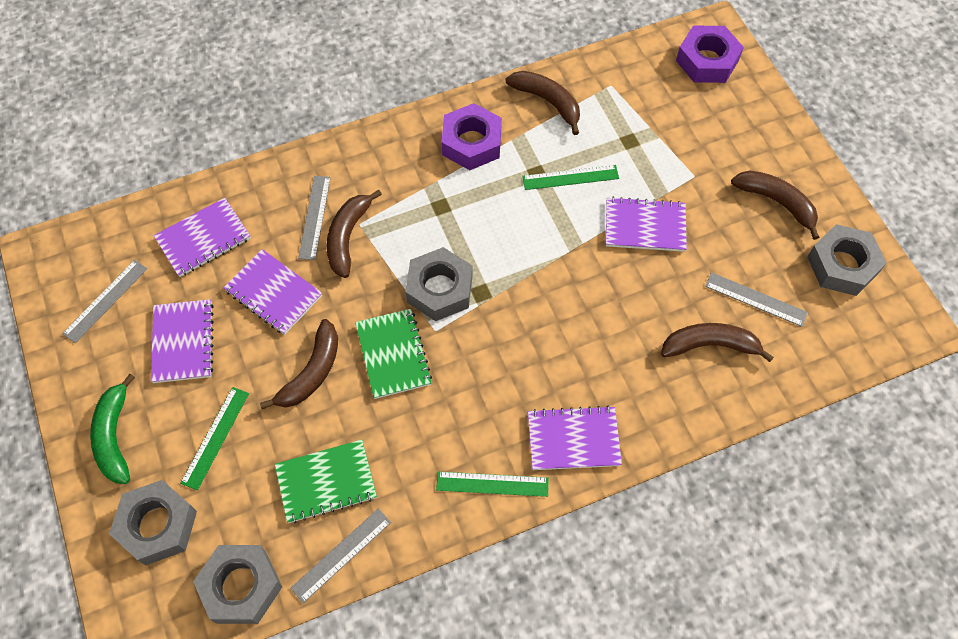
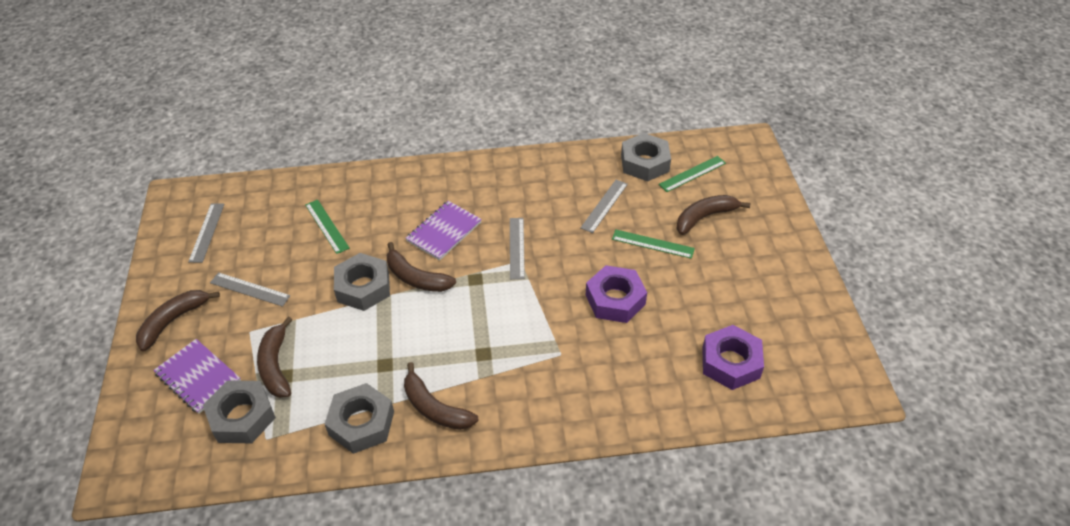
green banana: 1 -> 0
green notebook: 2 -> 0
purple notebook: 5 -> 2

